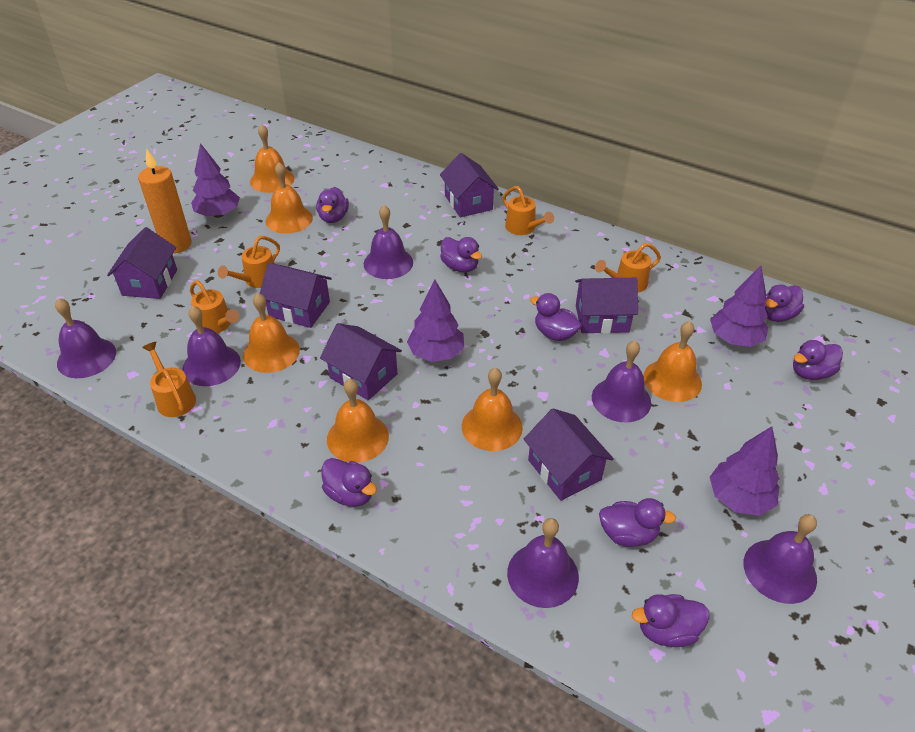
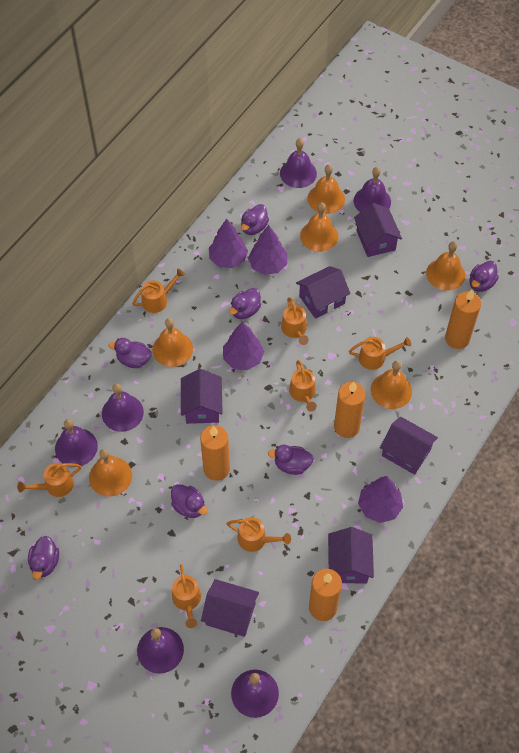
orange candle: 1 -> 4
orange watering can: 5 -> 7
purple duck: 8 -> 7

